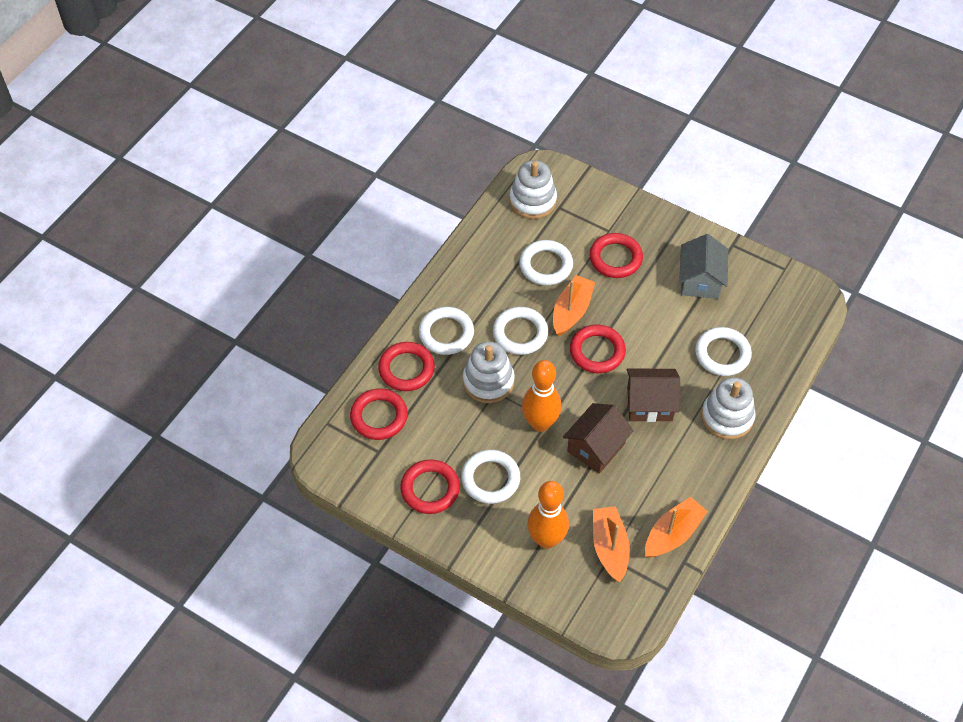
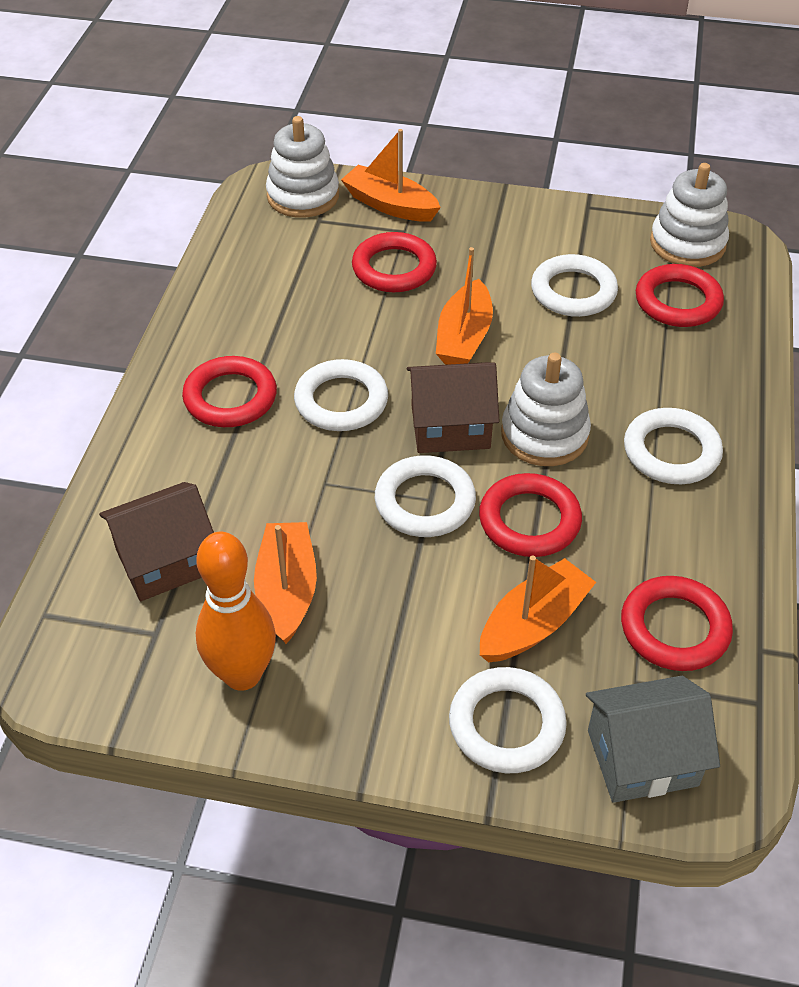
orange boat: 3 -> 4
orange bowling pin: 2 -> 1

